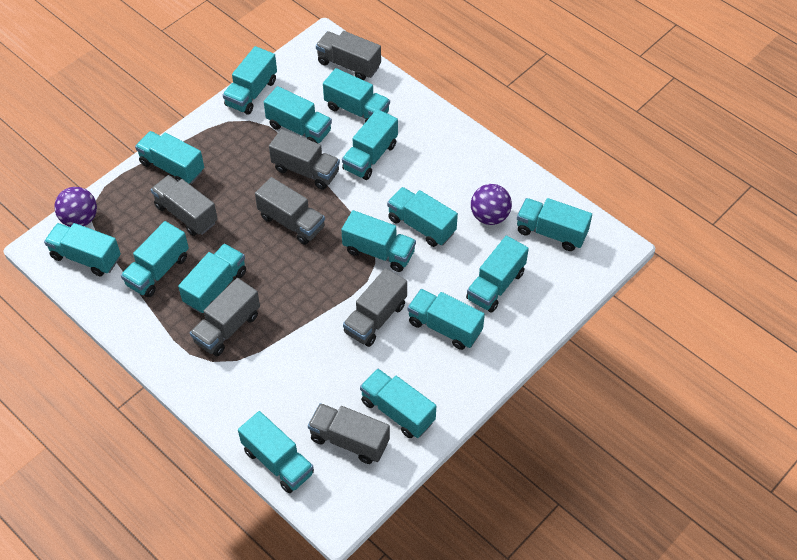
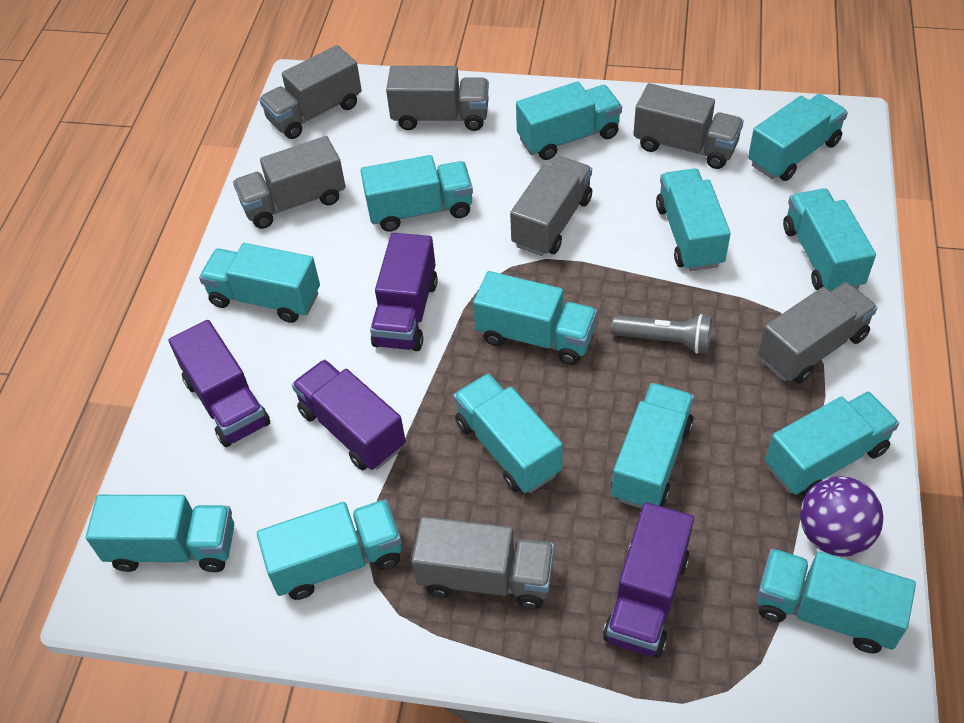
grey flashlight: 0 -> 1
purple ball: 2 -> 1
purple truck: 0 -> 4
turquoise truck: 15 -> 13

